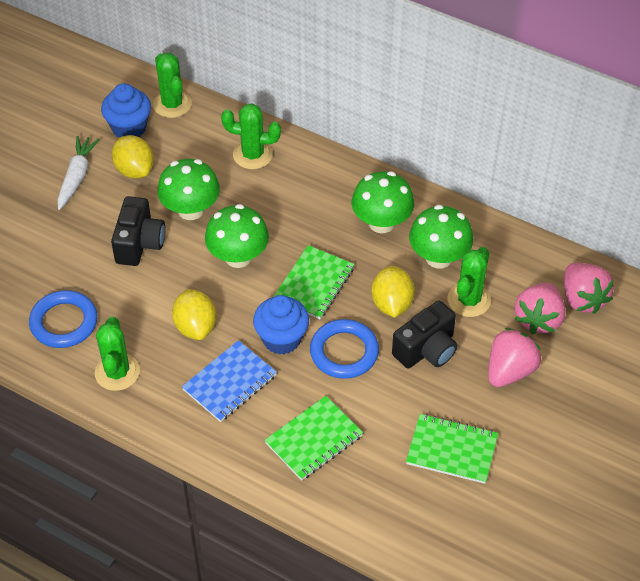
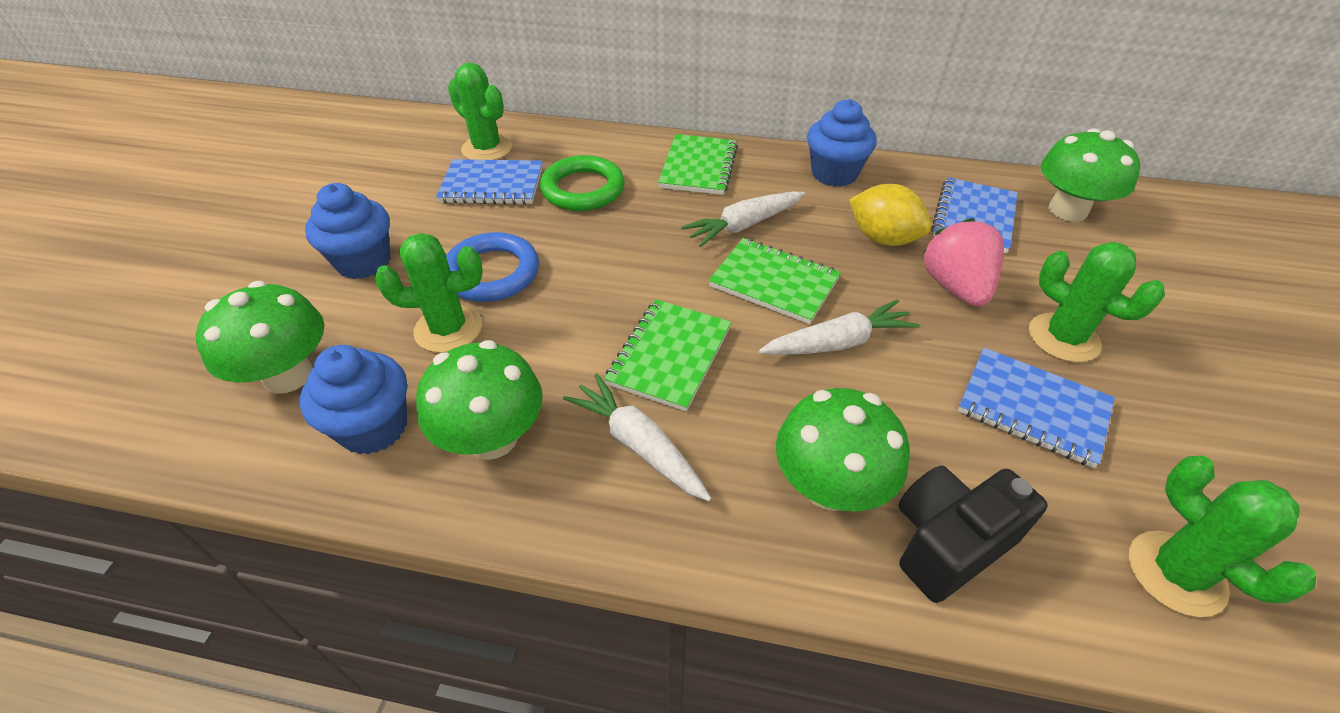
black camera: 2 -> 1
blue cupcake: 2 -> 3
blue notebook: 1 -> 3
blue ring: 2 -> 1
green ring: 0 -> 1
pink strawberry: 3 -> 1
white carrot: 1 -> 3
yellow lemon: 3 -> 1

